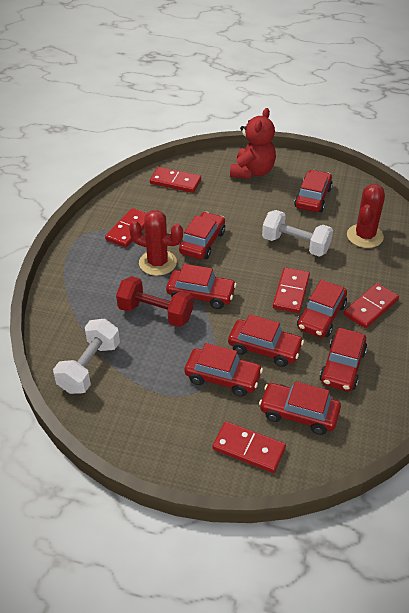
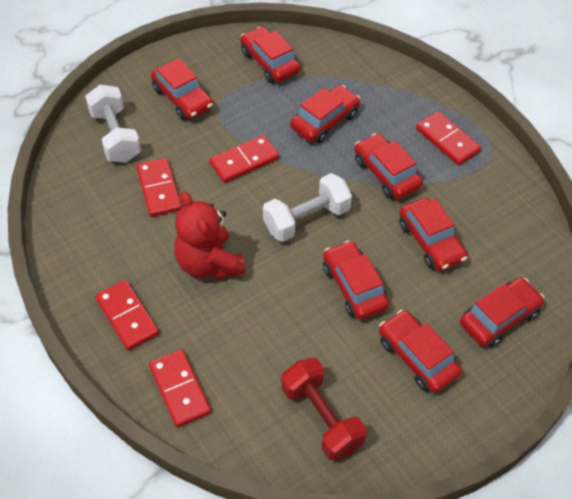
red cactus: 2 -> 0

